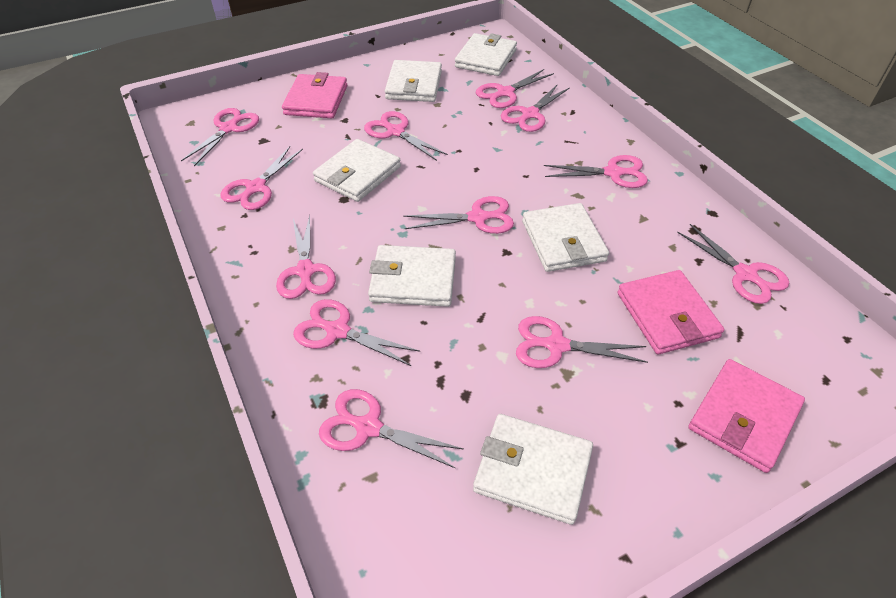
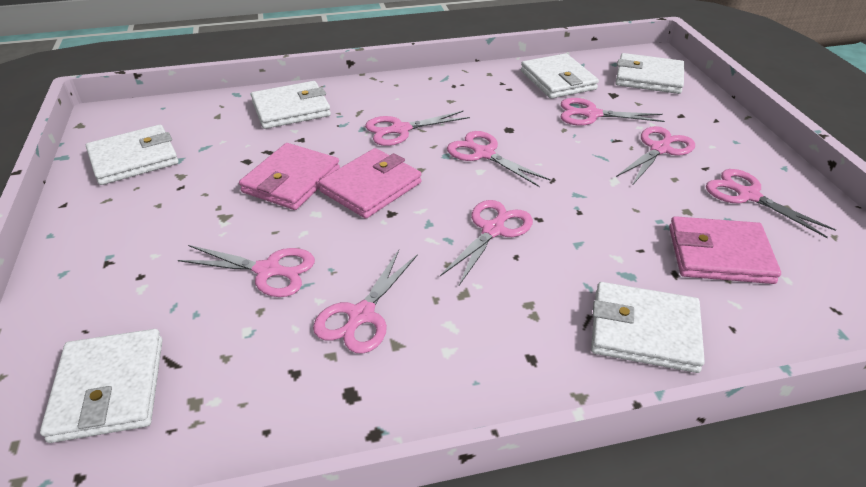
pink scissors: 12 -> 8

